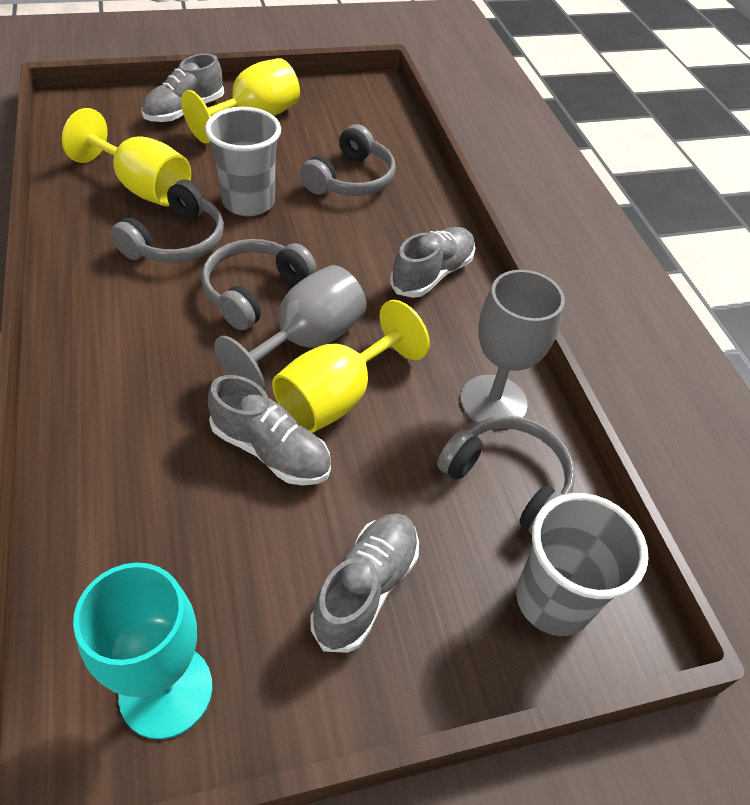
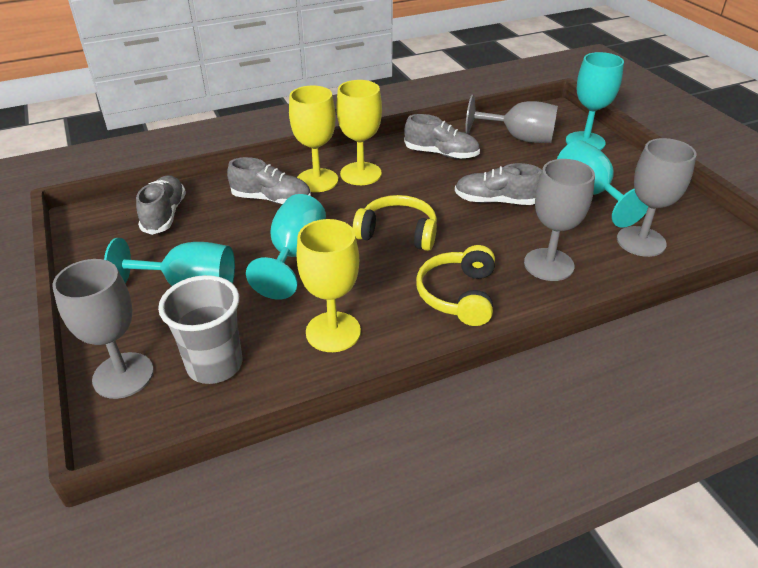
grey cup: 2 -> 1
grey goblet: 2 -> 4
grey headphones: 4 -> 0
turquoise goblet: 1 -> 4
yellow headphones: 0 -> 2

